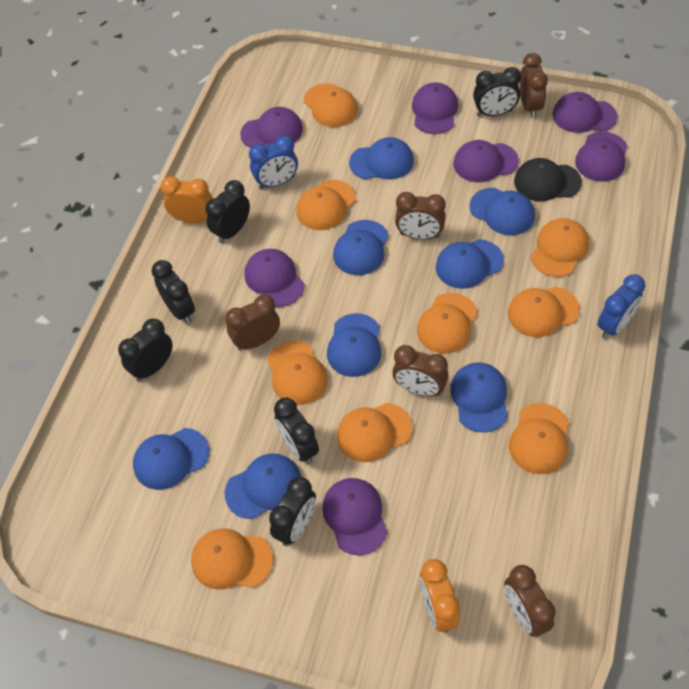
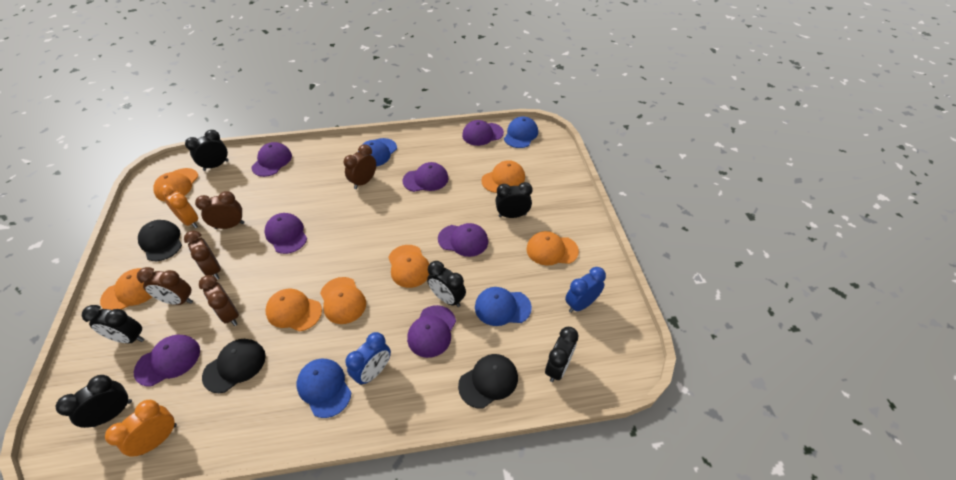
black cap: 1 -> 3
blue cap: 8 -> 4
orange cap: 9 -> 7

